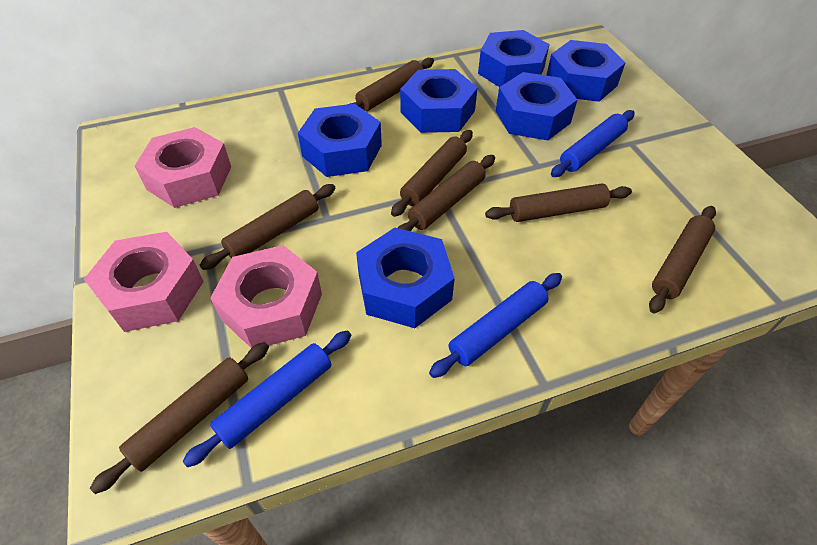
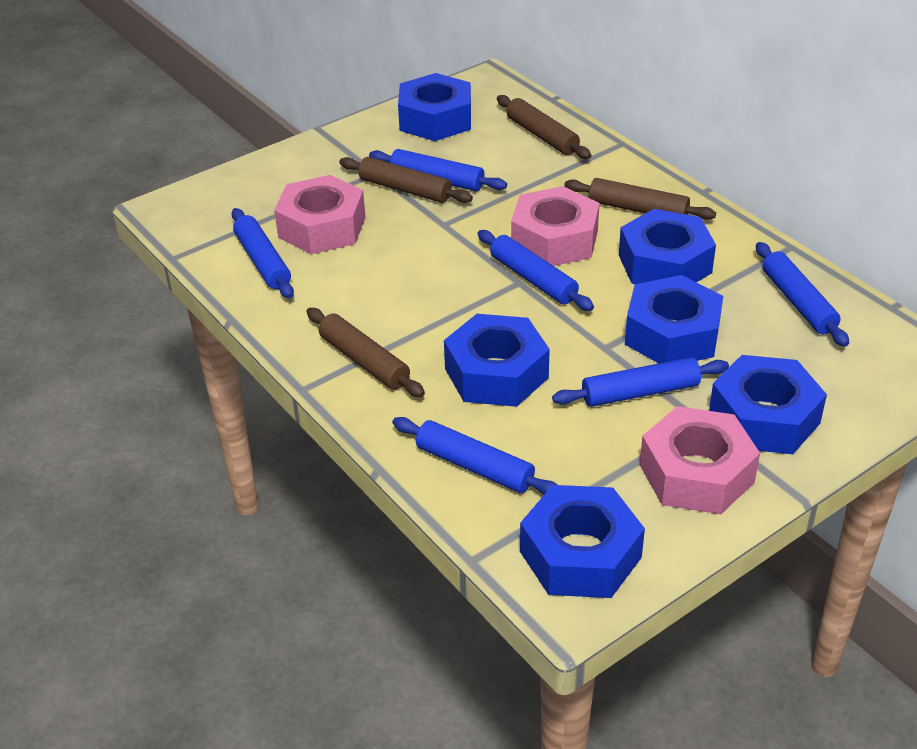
blue rolling pin: 3 -> 6
brown rolling pin: 7 -> 4

